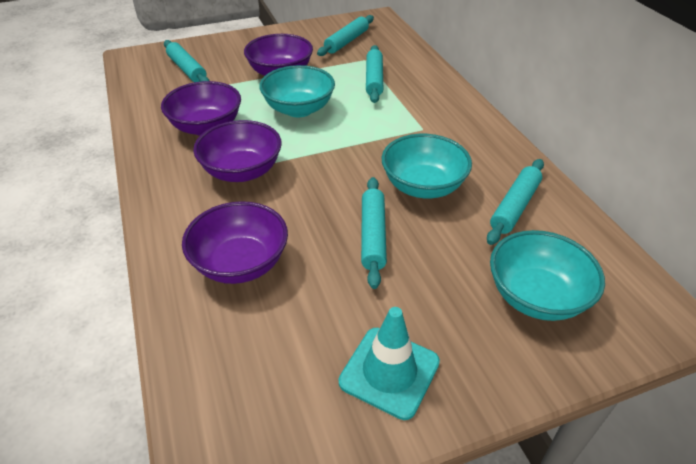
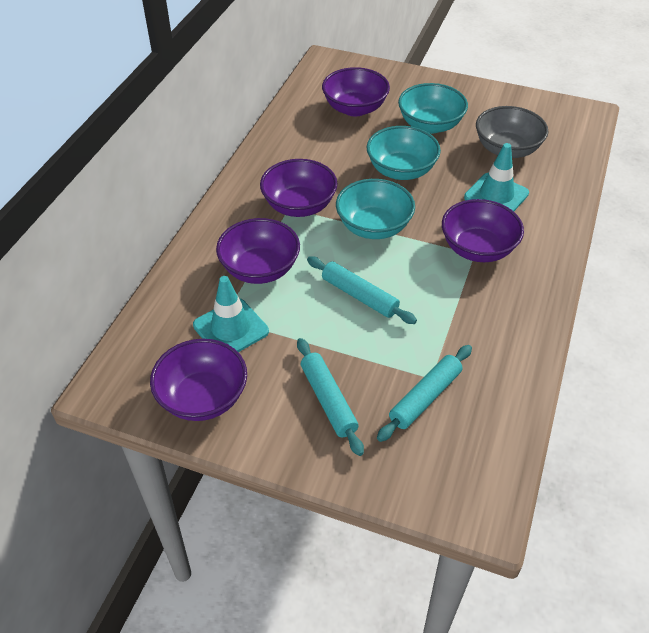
grey bowl: 0 -> 1
purple bowl: 4 -> 5
turquoise rolling pin: 5 -> 3
turquoise traffic cone: 1 -> 2

